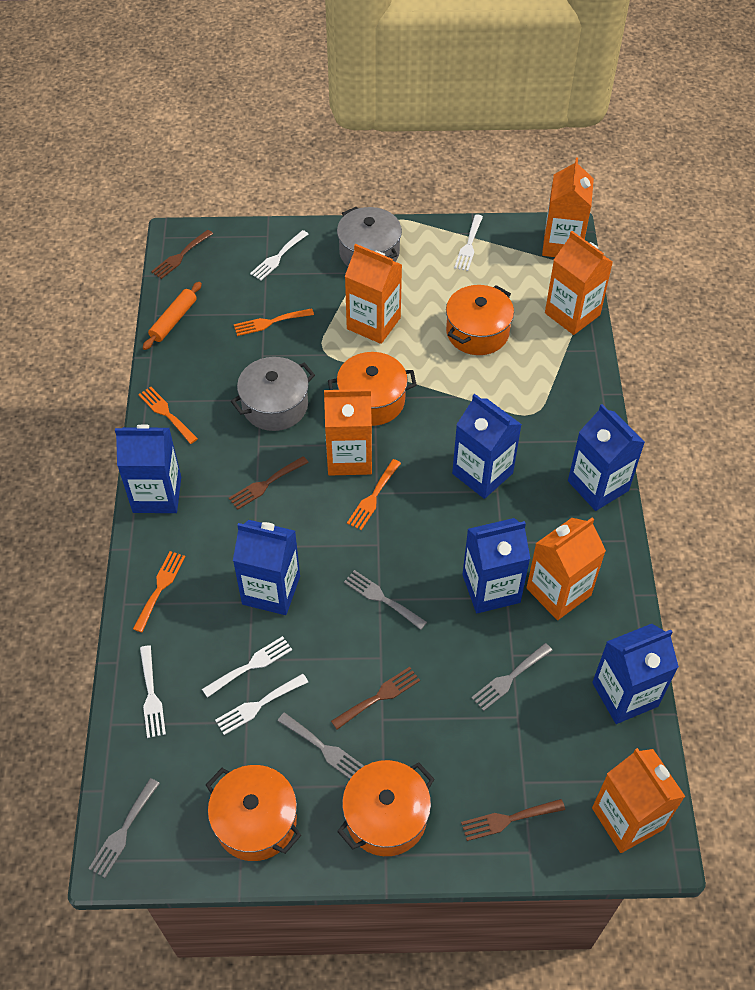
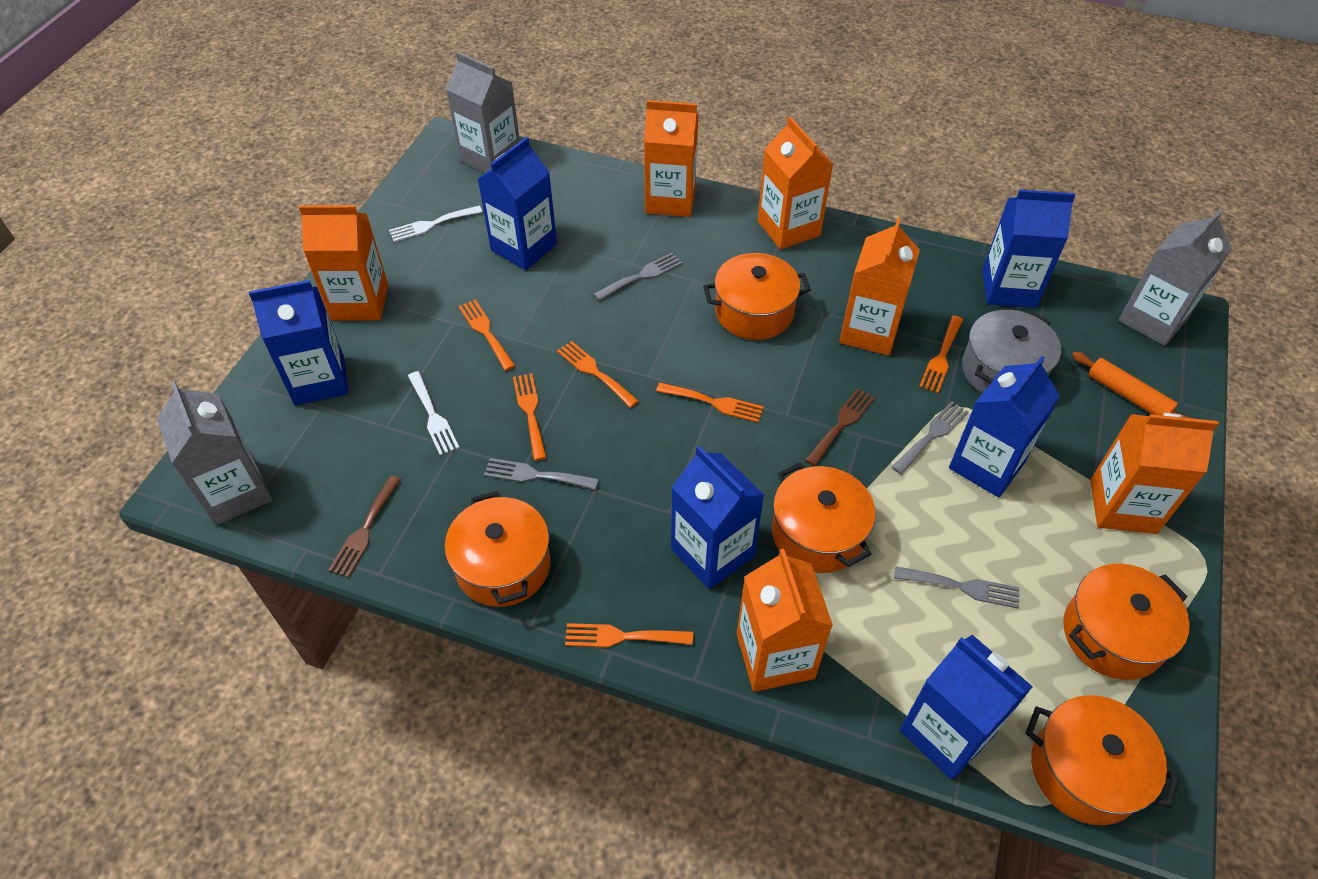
brown fork: 4 -> 2
grey carton: 0 -> 3
grey pot: 2 -> 1
orange fork: 4 -> 6
orange pot: 4 -> 5
white fork: 5 -> 2

